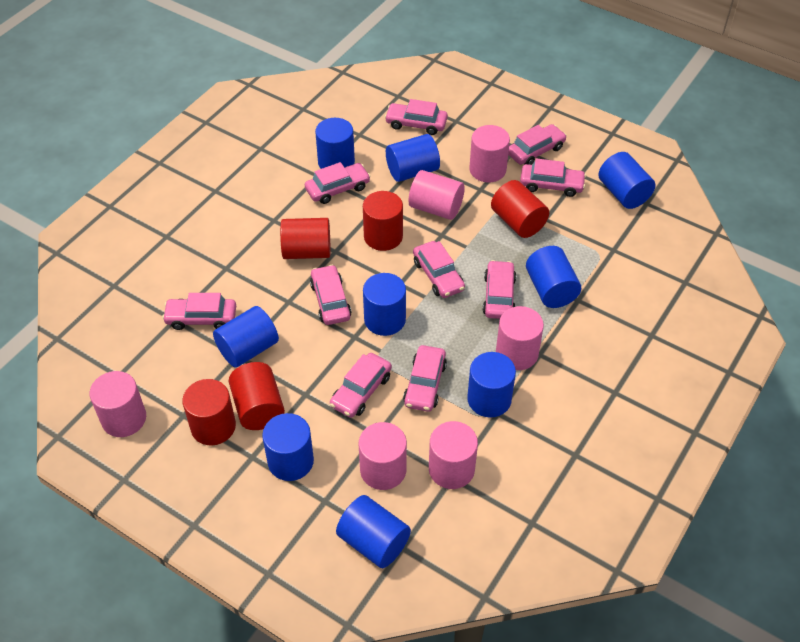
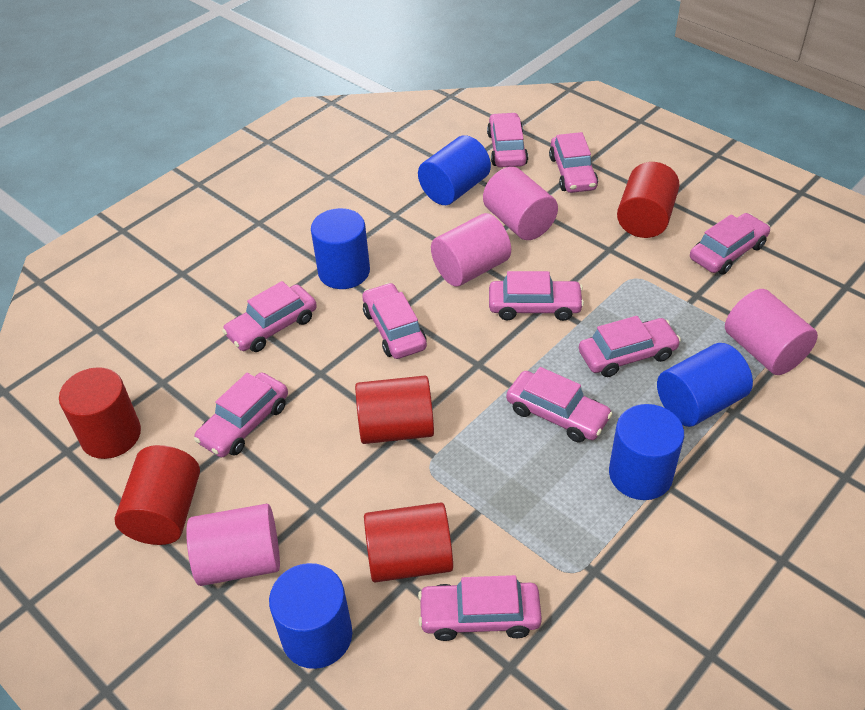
blue cylinder: 9 -> 5
pink cylinder: 6 -> 4

